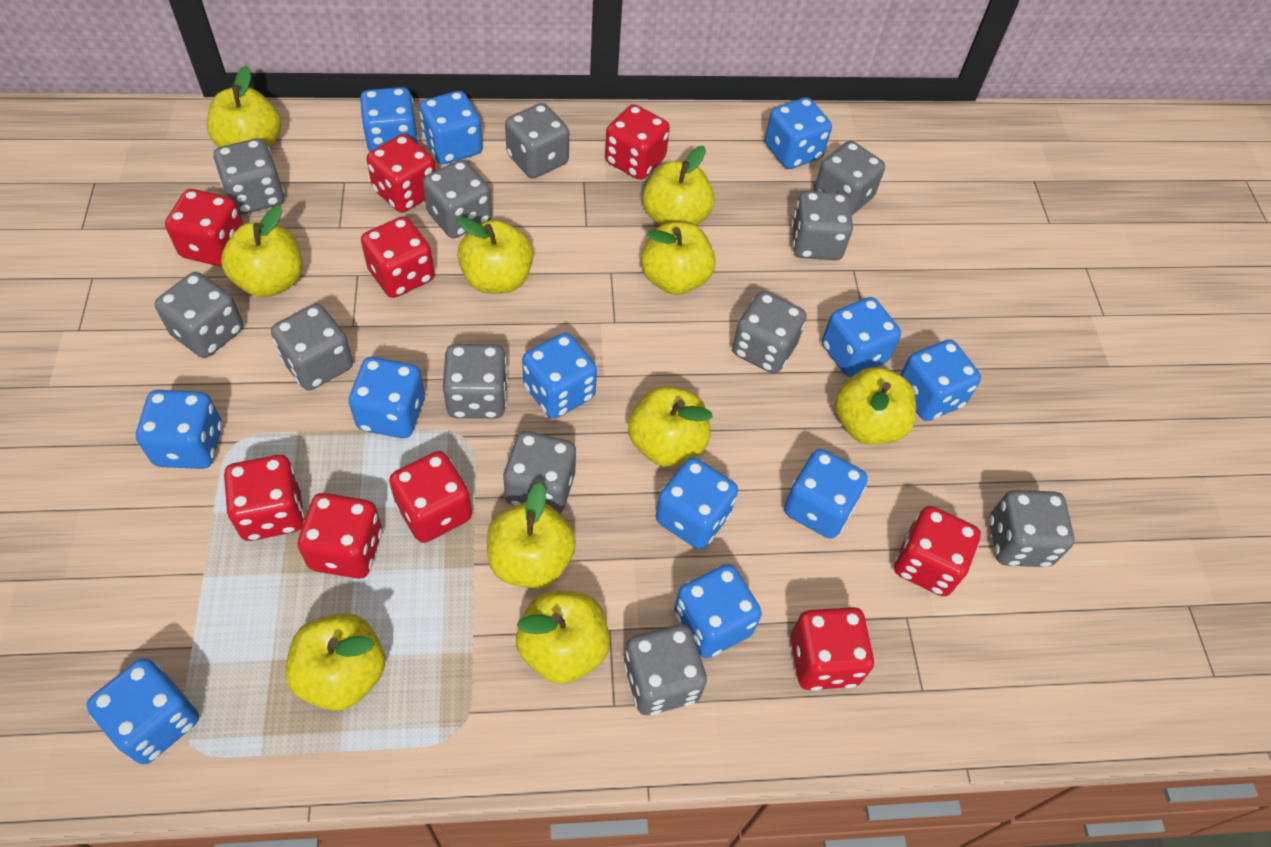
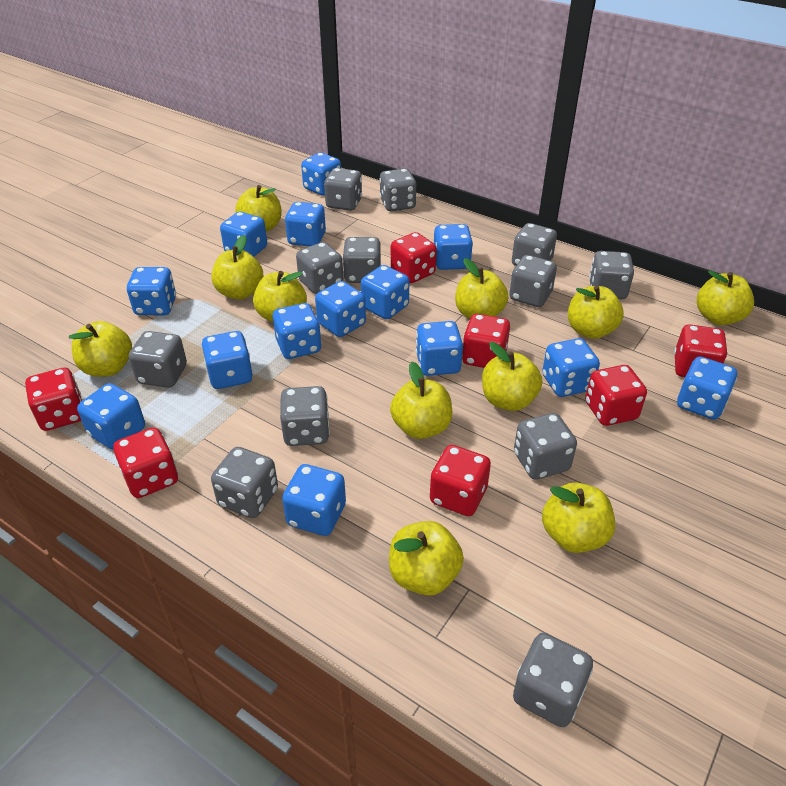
blue dice: 12 -> 14
red dice: 9 -> 7
yellow apple: 10 -> 11

